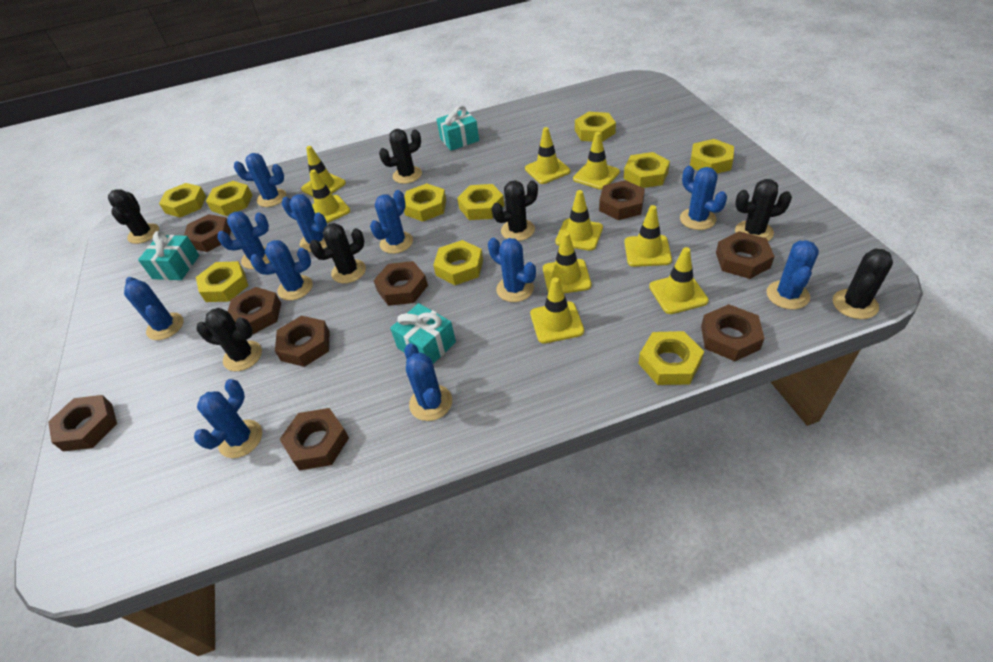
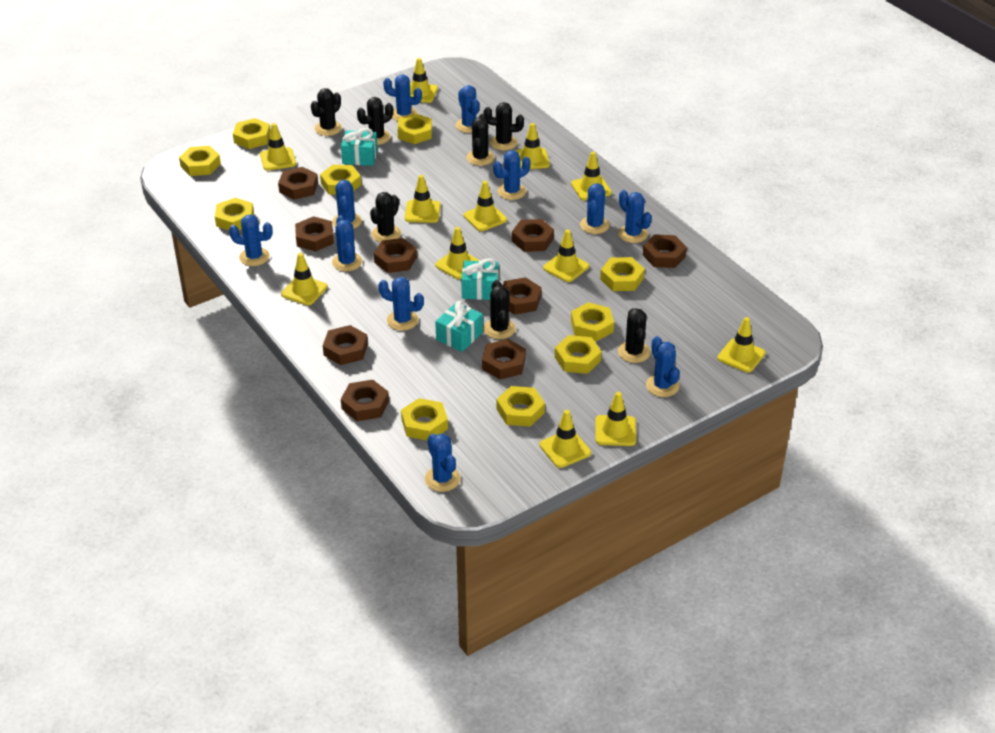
yellow traffic cone: 9 -> 12

